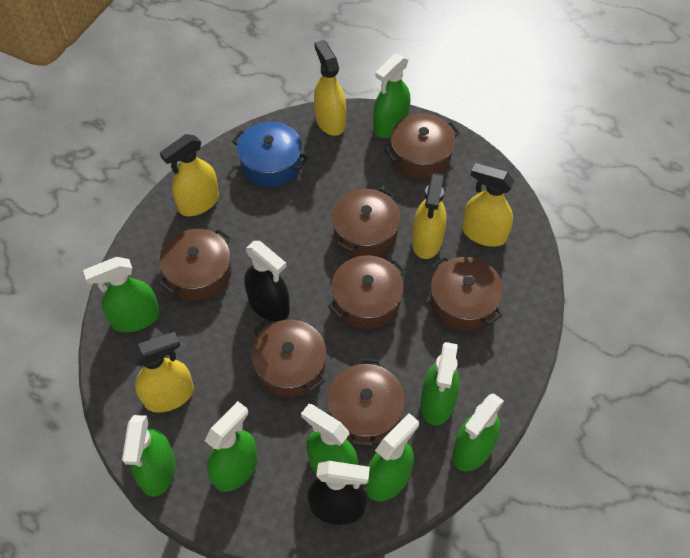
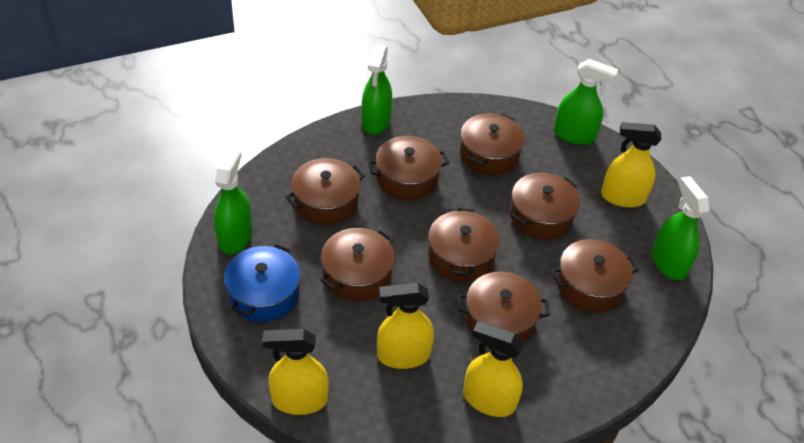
black spray bottle: 2 -> 0
brown pot: 7 -> 8
green spray bottle: 8 -> 4
yellow spray bottle: 5 -> 4

